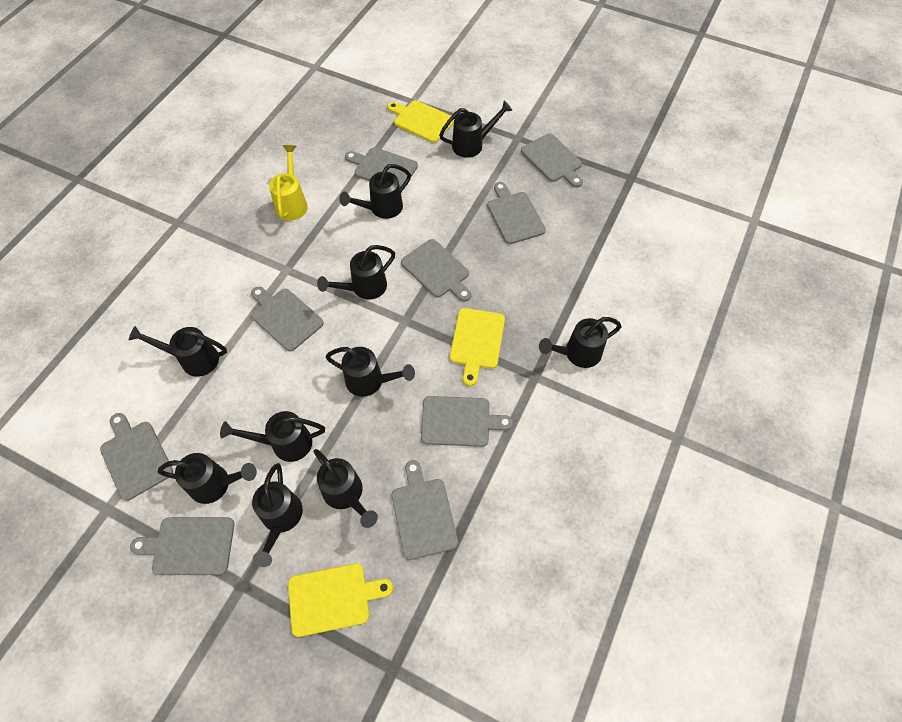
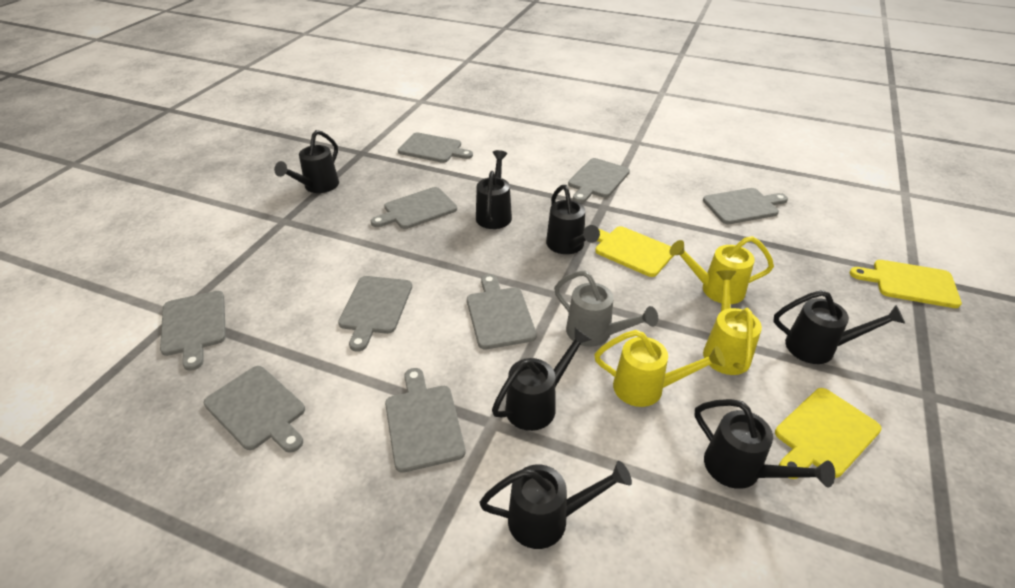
black watering can: 10 -> 7
grey watering can: 0 -> 1
yellow watering can: 1 -> 3

